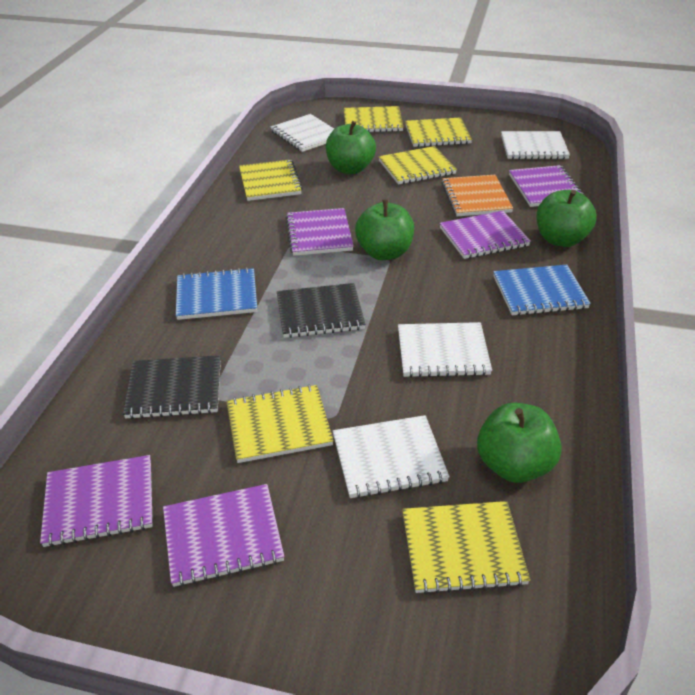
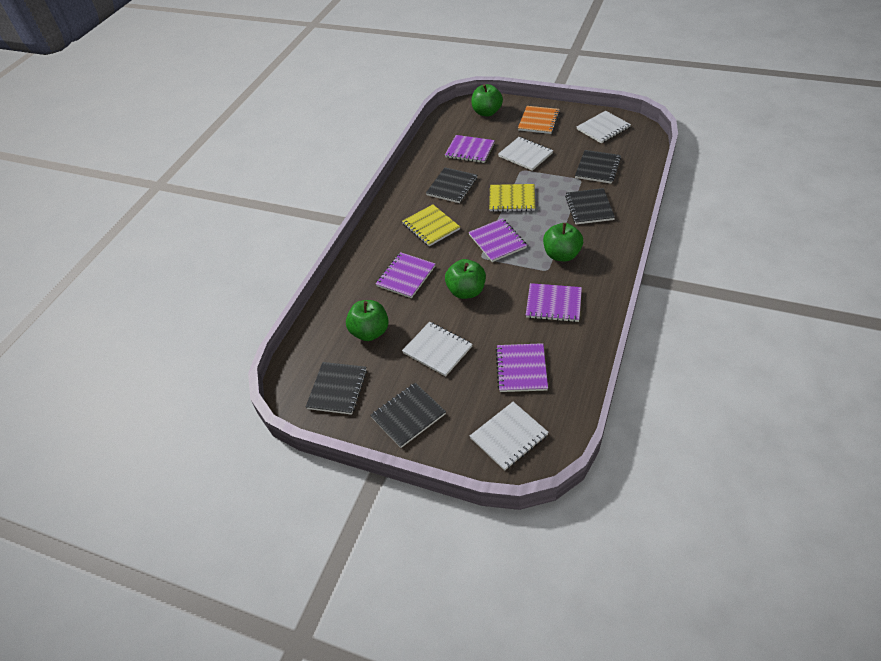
black notebook: 2 -> 5
blue notebook: 2 -> 0
yellow notebook: 6 -> 2

